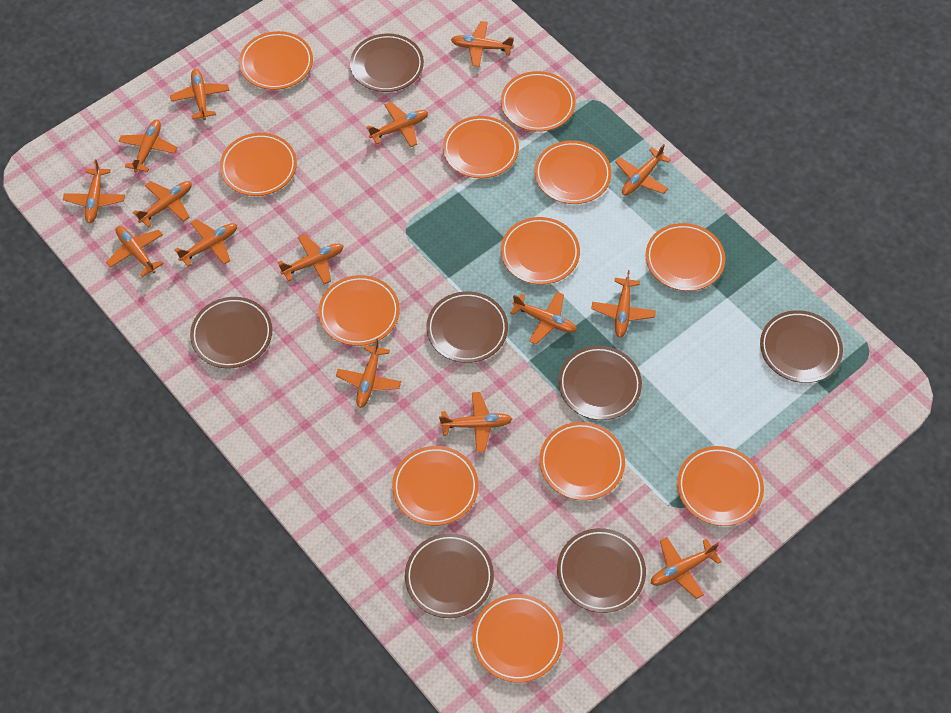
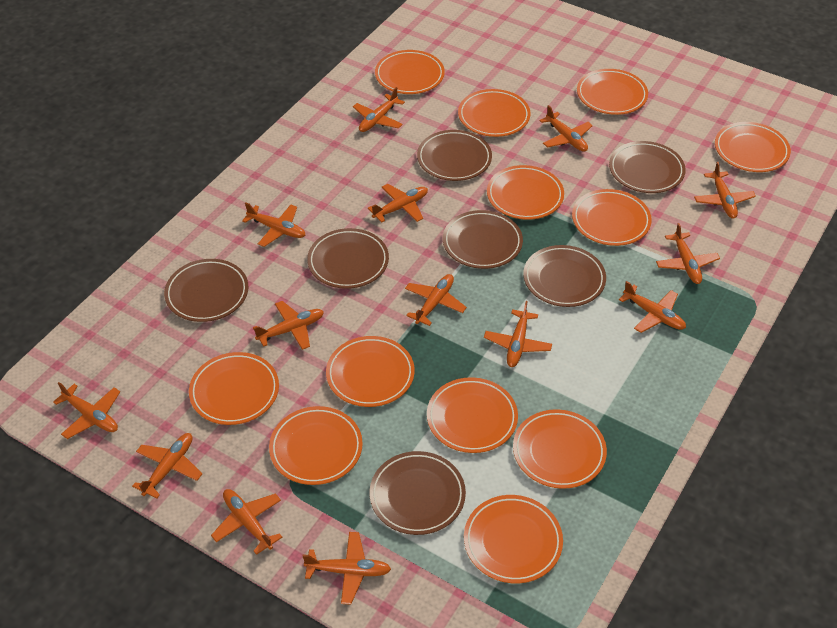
orange plane: 15 -> 14

